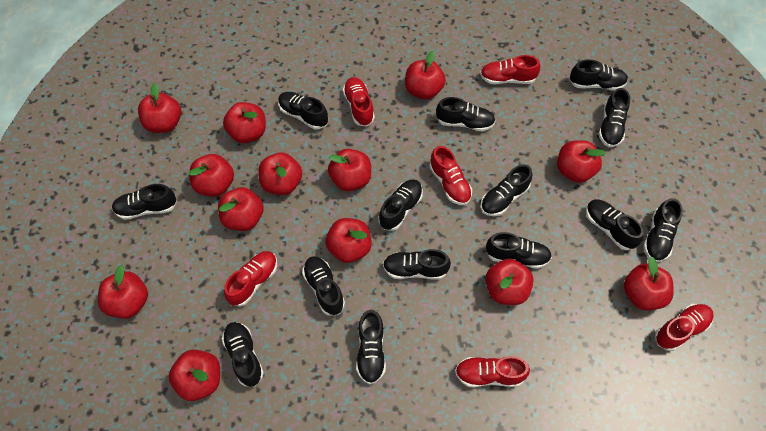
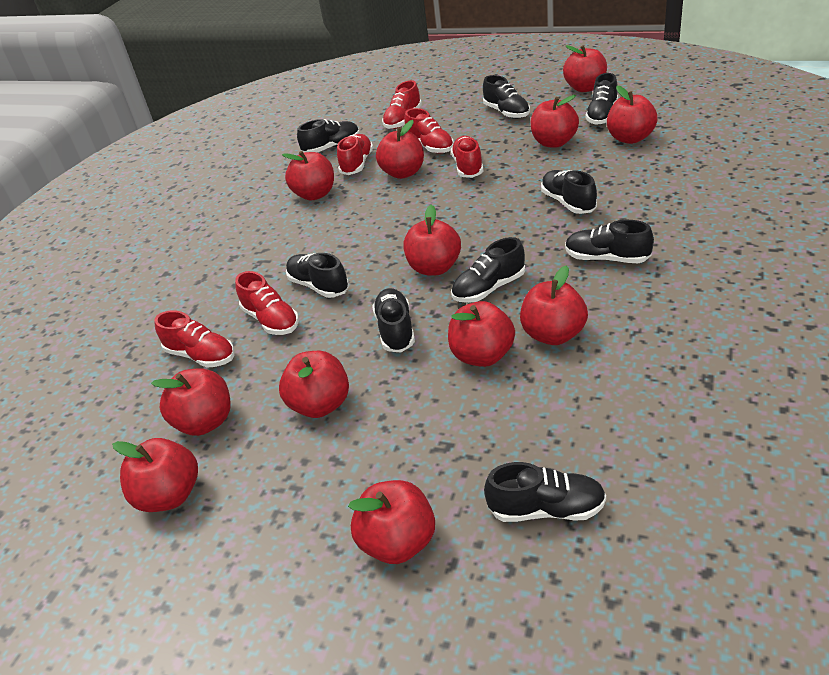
black shoe: 14 -> 9
red apple: 13 -> 12

